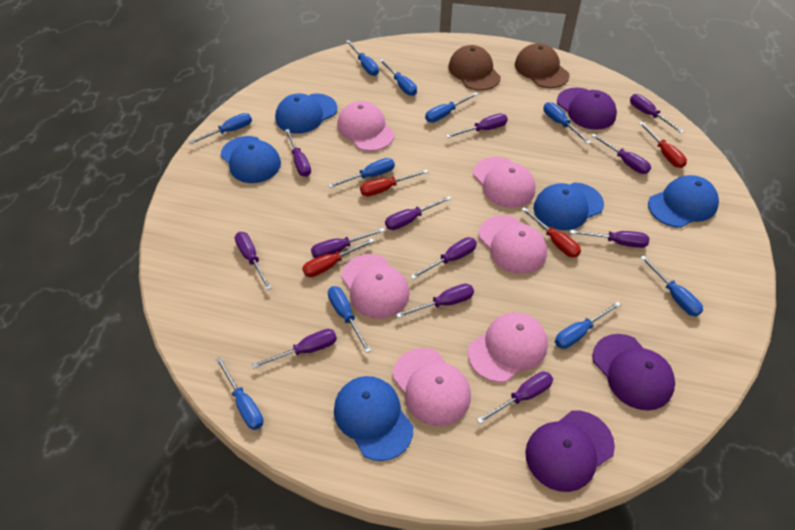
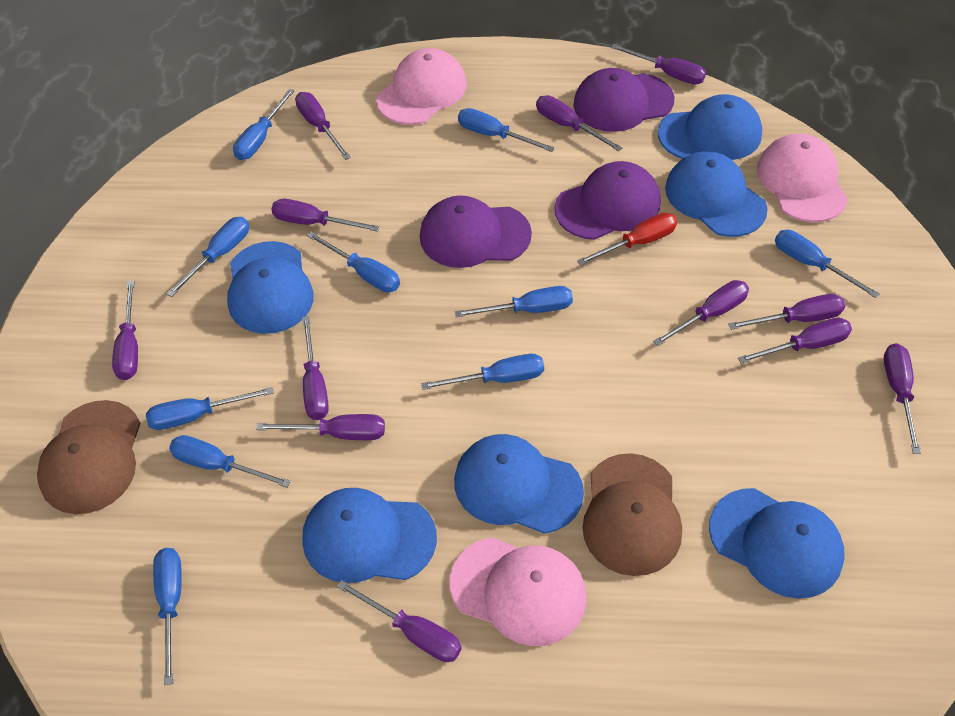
blue cap: 5 -> 6
pink cap: 6 -> 3
red screwdriver: 4 -> 1

